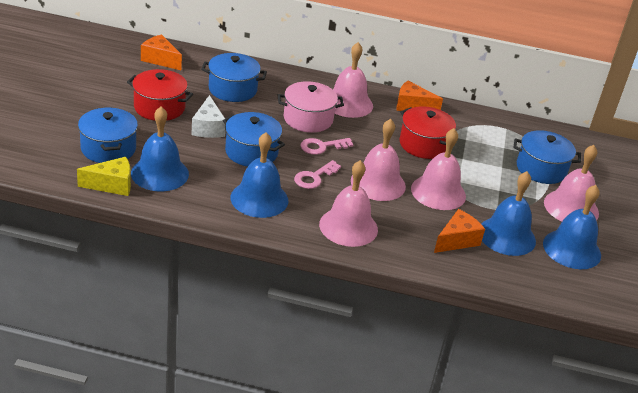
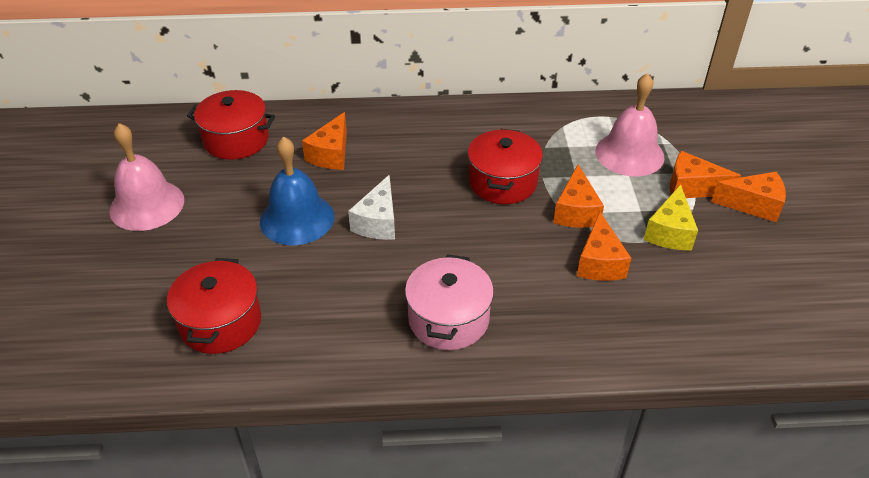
blue bell: 4 -> 1
blue pot: 4 -> 0
orange cheese: 3 -> 5
pink bell: 5 -> 2
pink key: 2 -> 0
red pot: 2 -> 3

